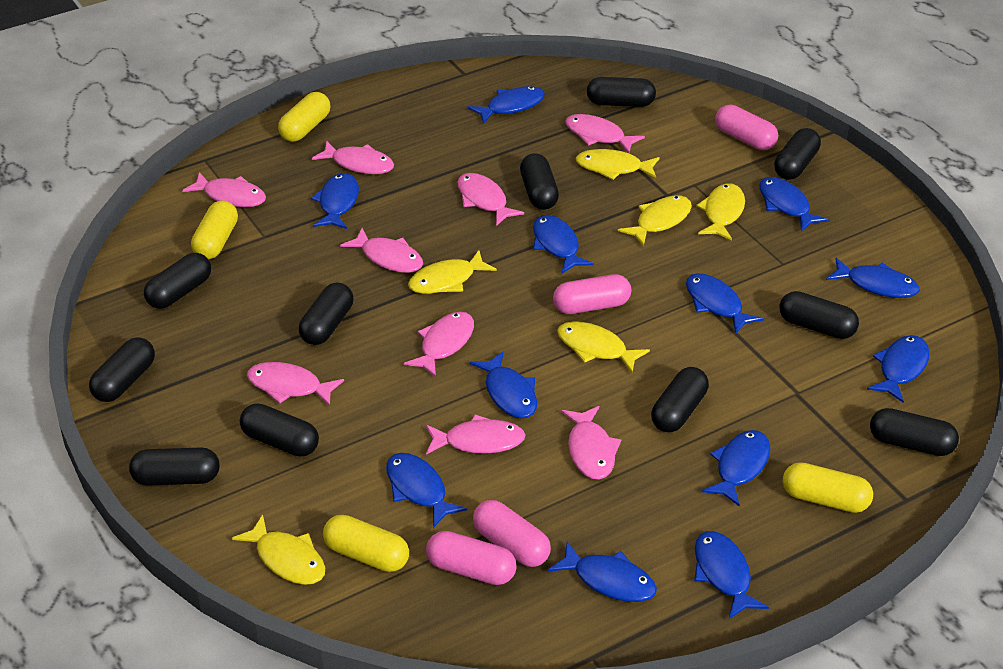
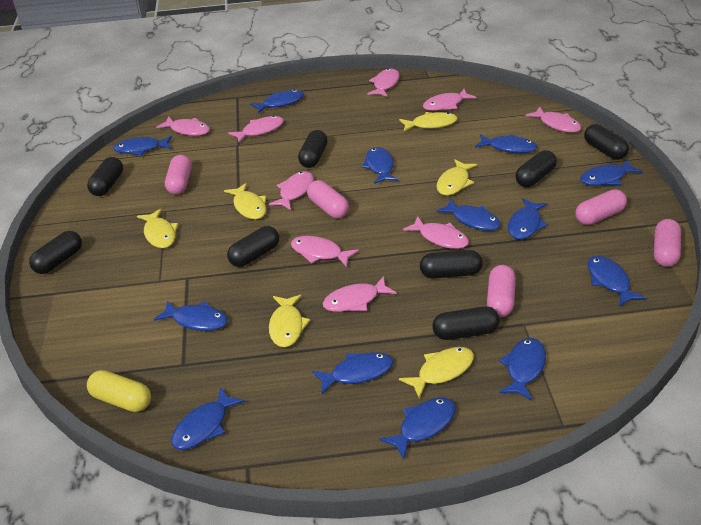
black capsule: 11 -> 8
blue fish: 12 -> 13
pink capsule: 4 -> 5
yellow capsule: 4 -> 1

